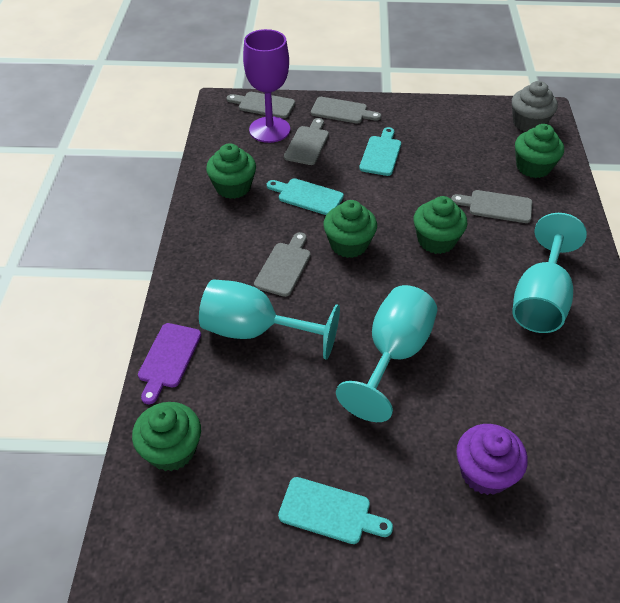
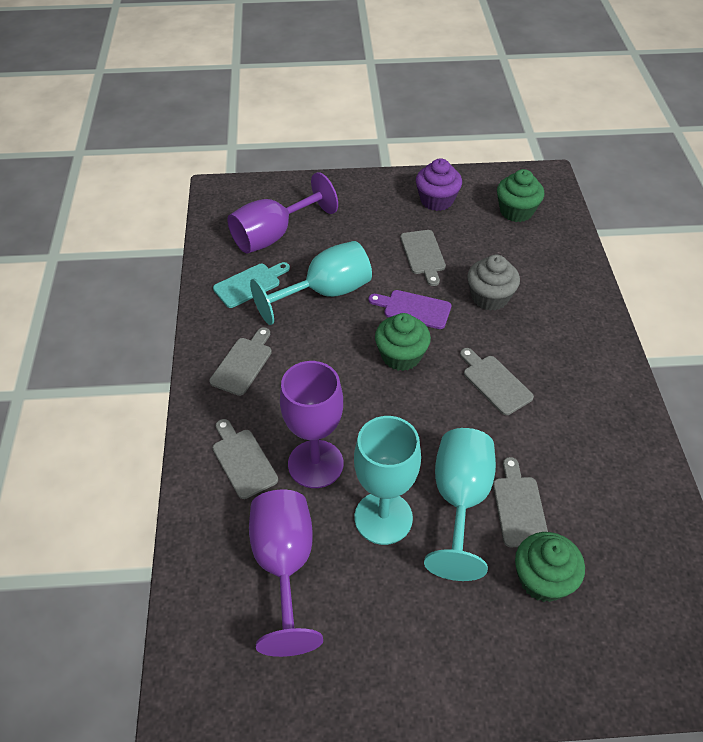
green cupcake: 5 -> 3
purple goblet: 1 -> 3
turquoise cutting board: 3 -> 1

